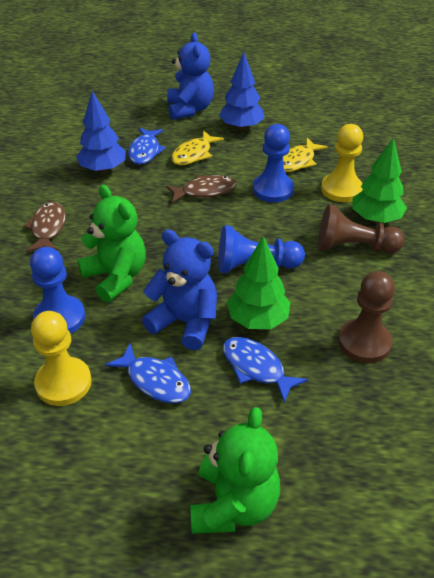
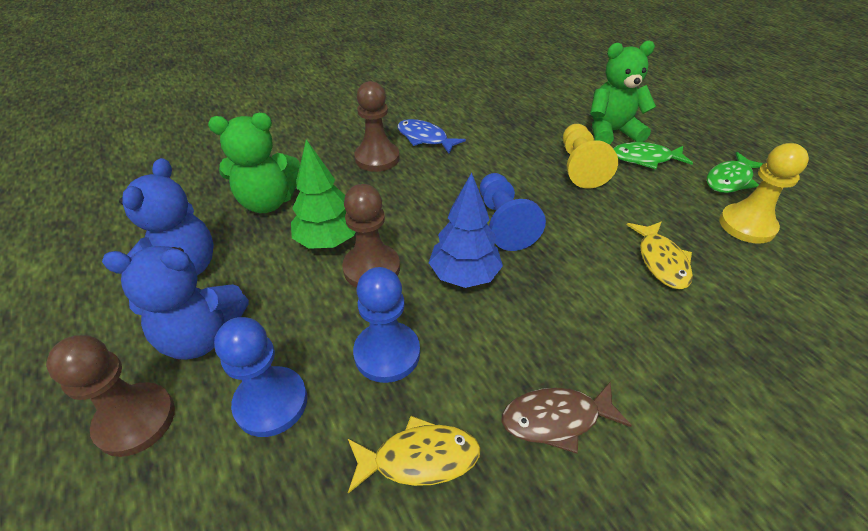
blue fish: 3 -> 1
blue tree: 2 -> 1
brown fish: 2 -> 1
brown pawn: 2 -> 3
green fish: 0 -> 2
green tree: 2 -> 1

